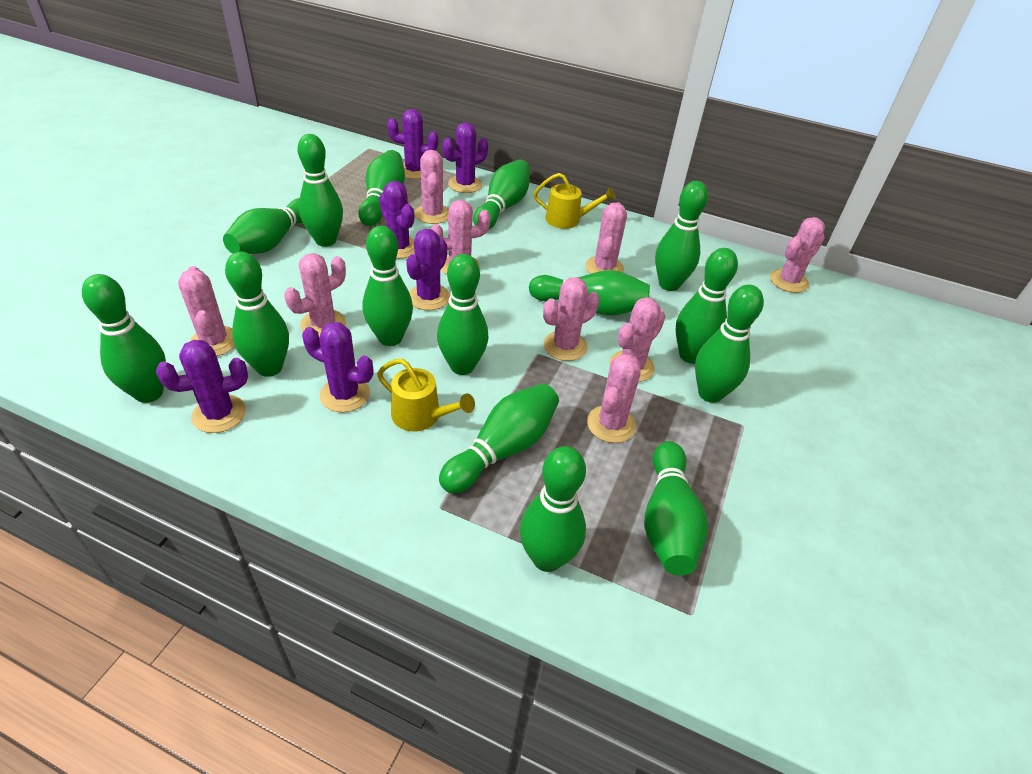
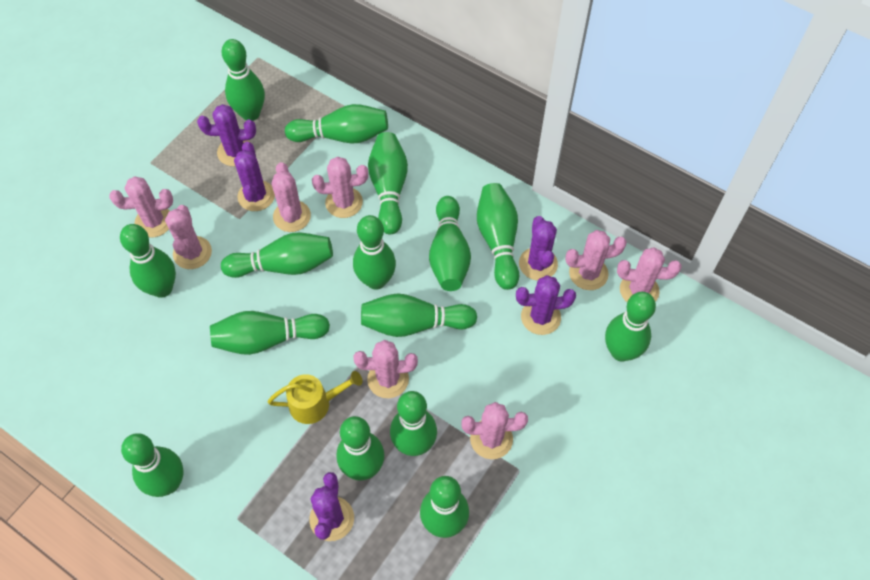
pink cactus: 9 -> 8
purple cactus: 6 -> 5
yellow watering can: 2 -> 1

